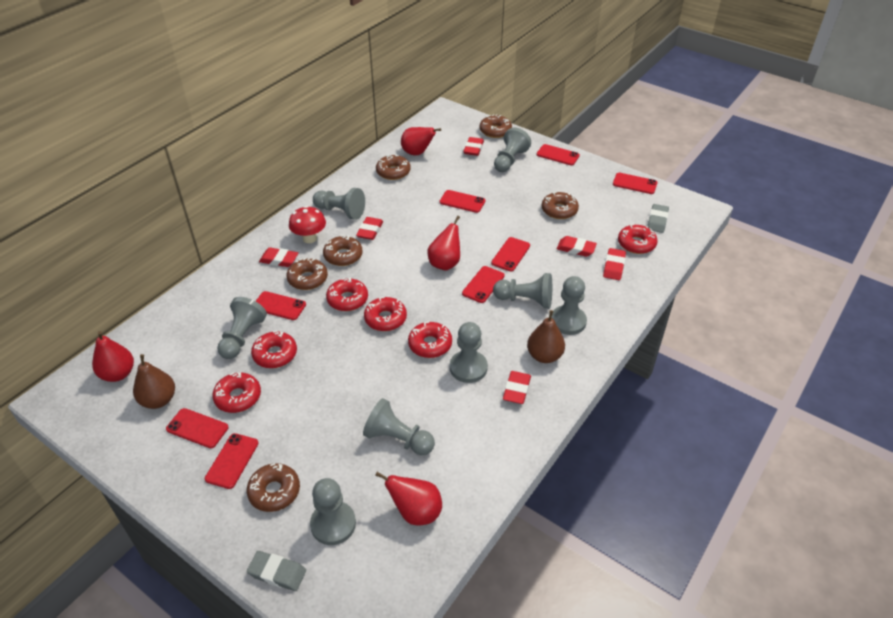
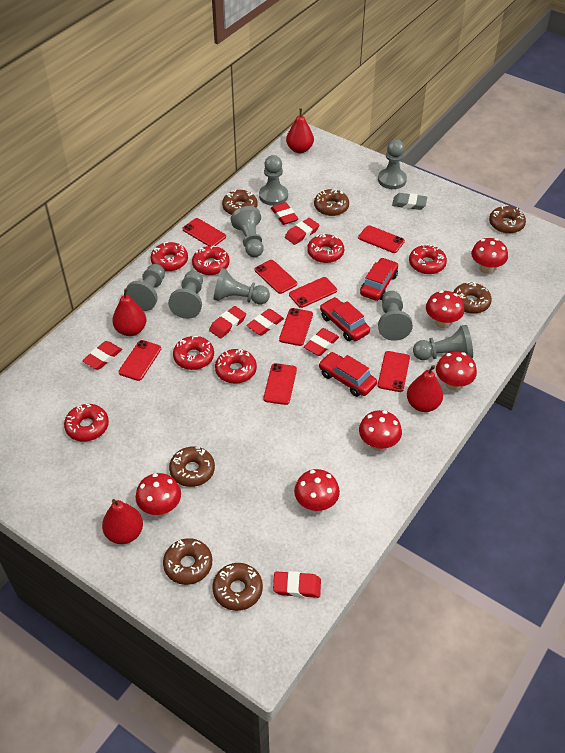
brown donut: 6 -> 7
brown pear: 2 -> 0
grey eraser: 2 -> 1
red car: 0 -> 3
red donut: 6 -> 7
red eraser: 6 -> 7
red mushroom: 1 -> 6

